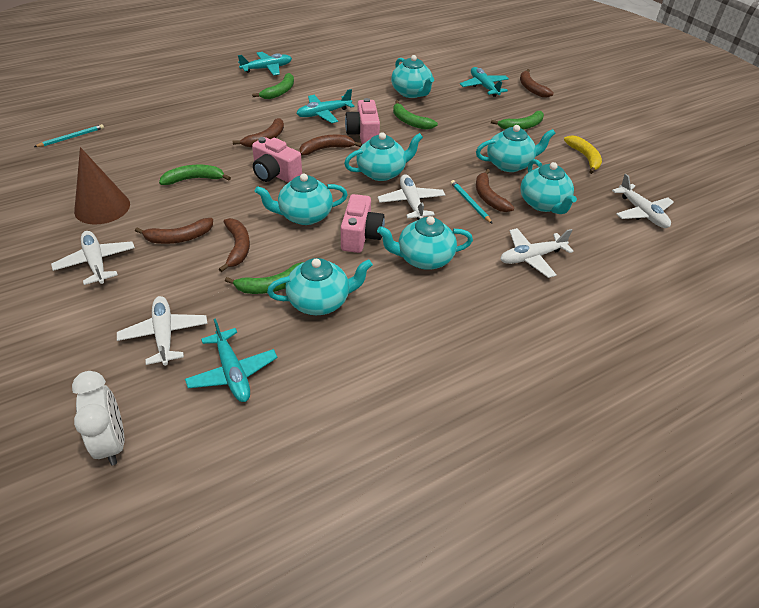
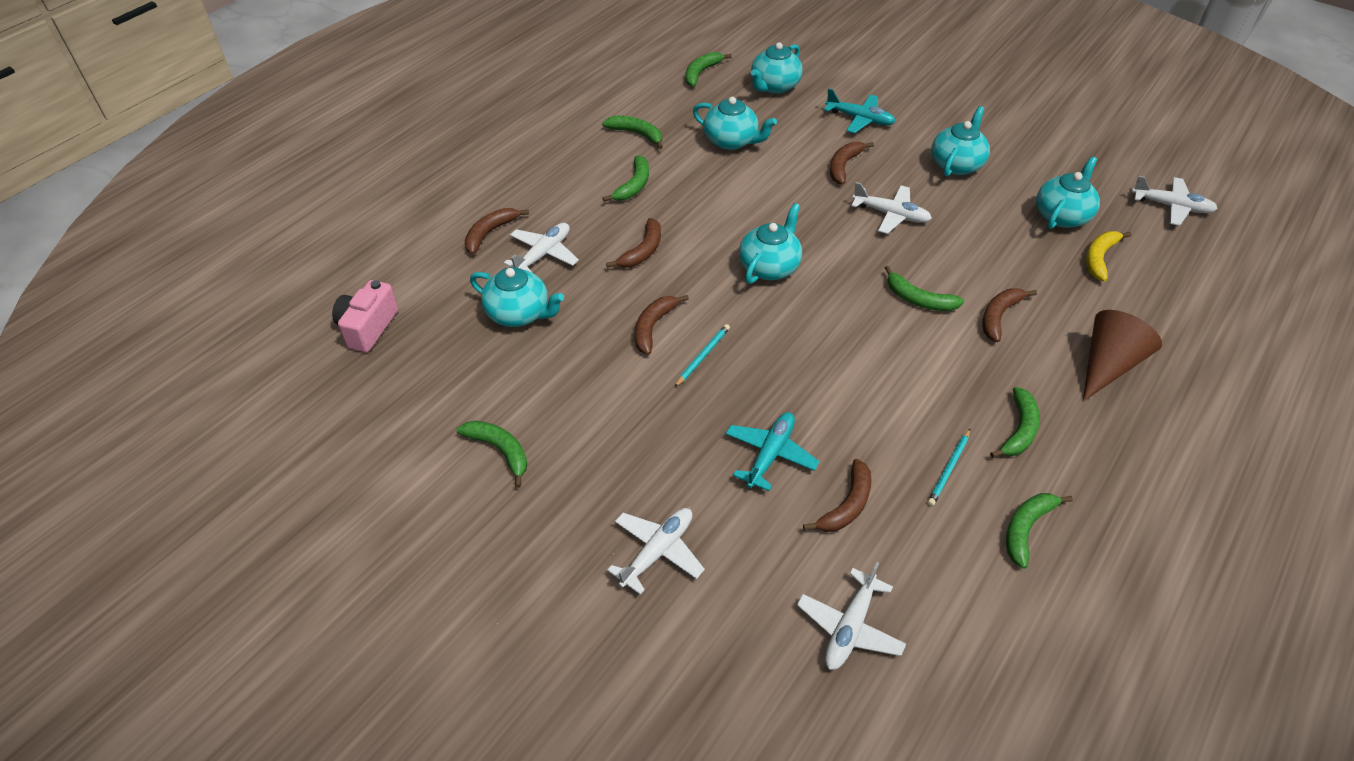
green banana: 5 -> 7
pink camera: 3 -> 1
turquoise plane: 4 -> 2
turquoise teapot: 7 -> 6
white clock: 1 -> 0

